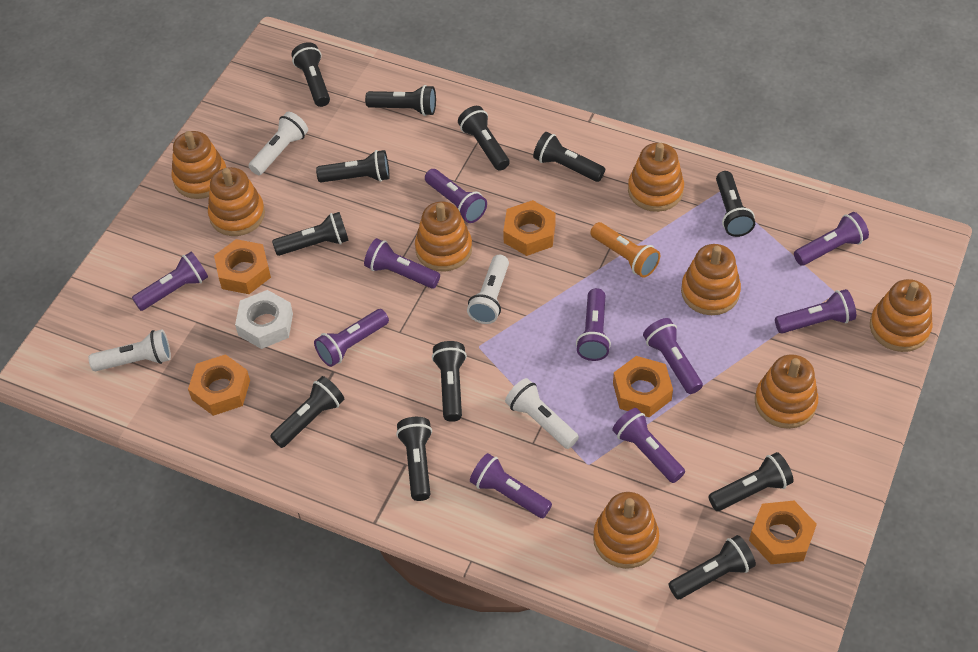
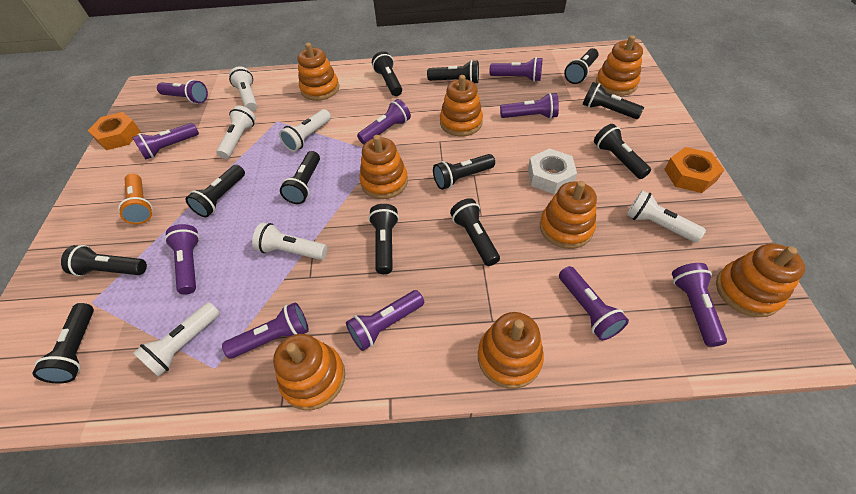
orange nut: 5 -> 2
white flashlight: 4 -> 6

